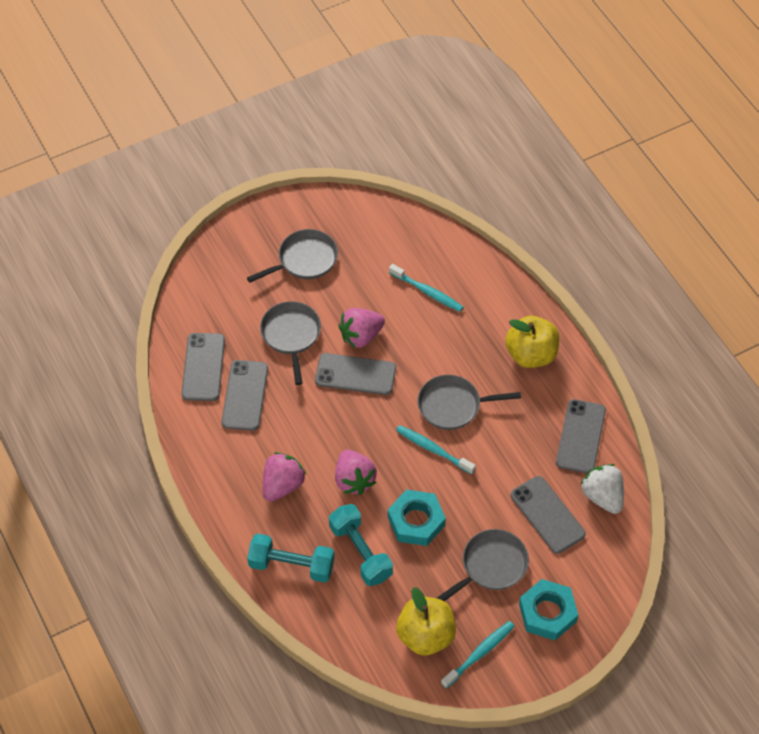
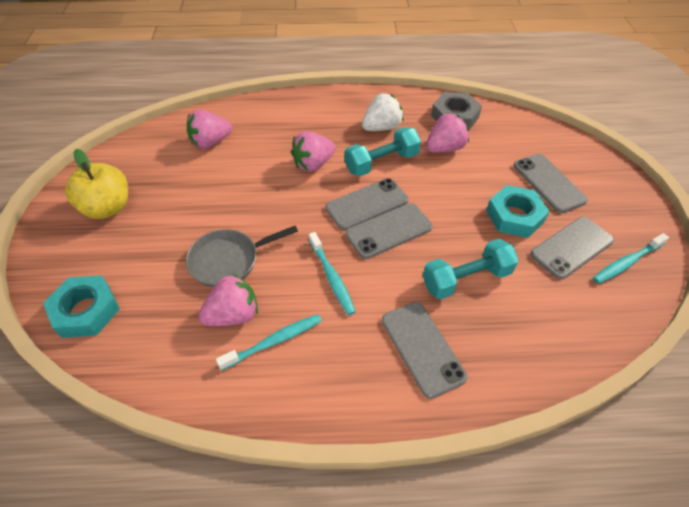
grey nut: 0 -> 1
grey pan: 4 -> 1
pink strawberry: 3 -> 4
yellow apple: 2 -> 1

